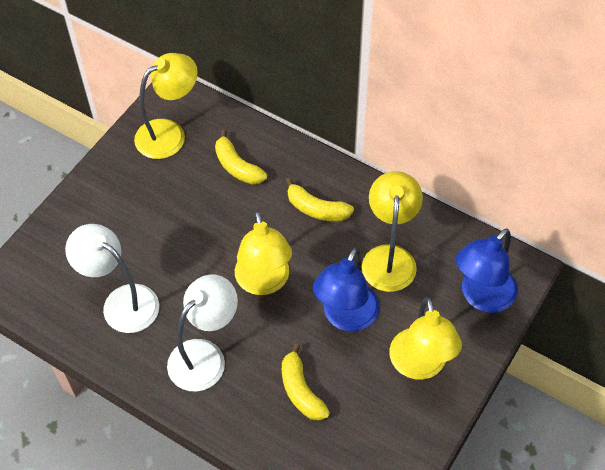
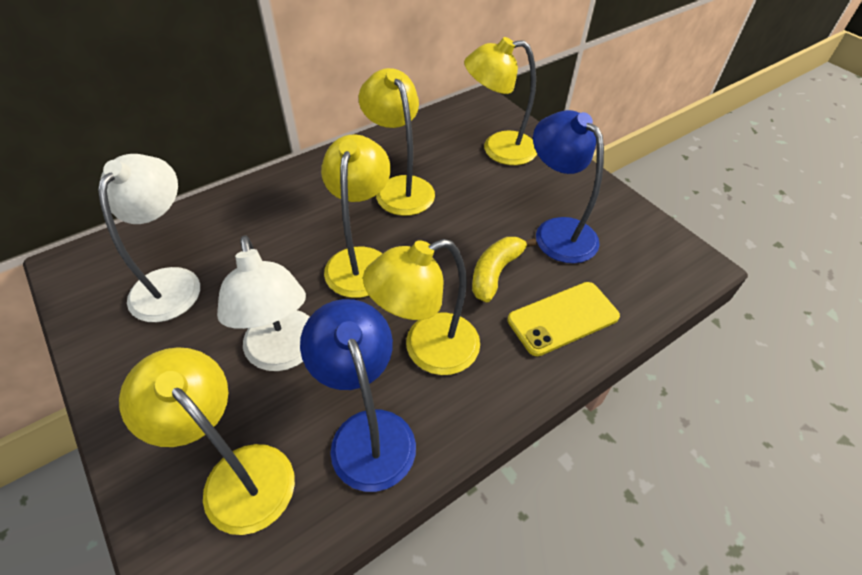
yellow banana: 3 -> 1
yellow lamp: 4 -> 5
yellow phone: 0 -> 1

